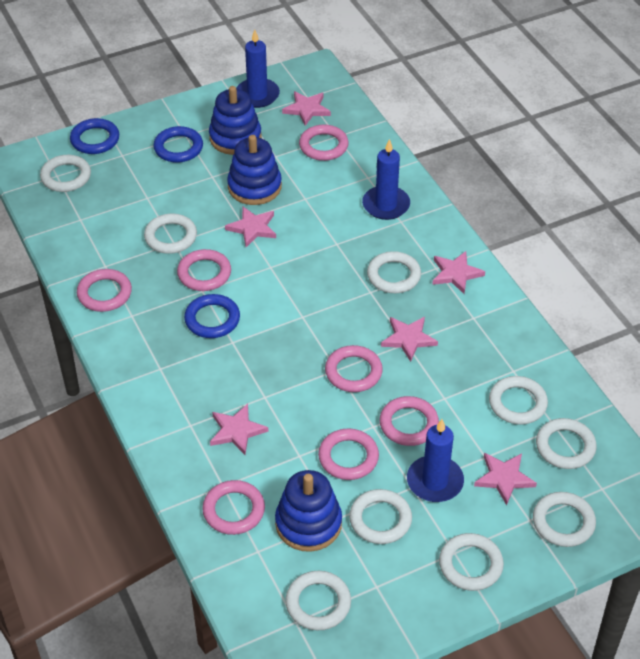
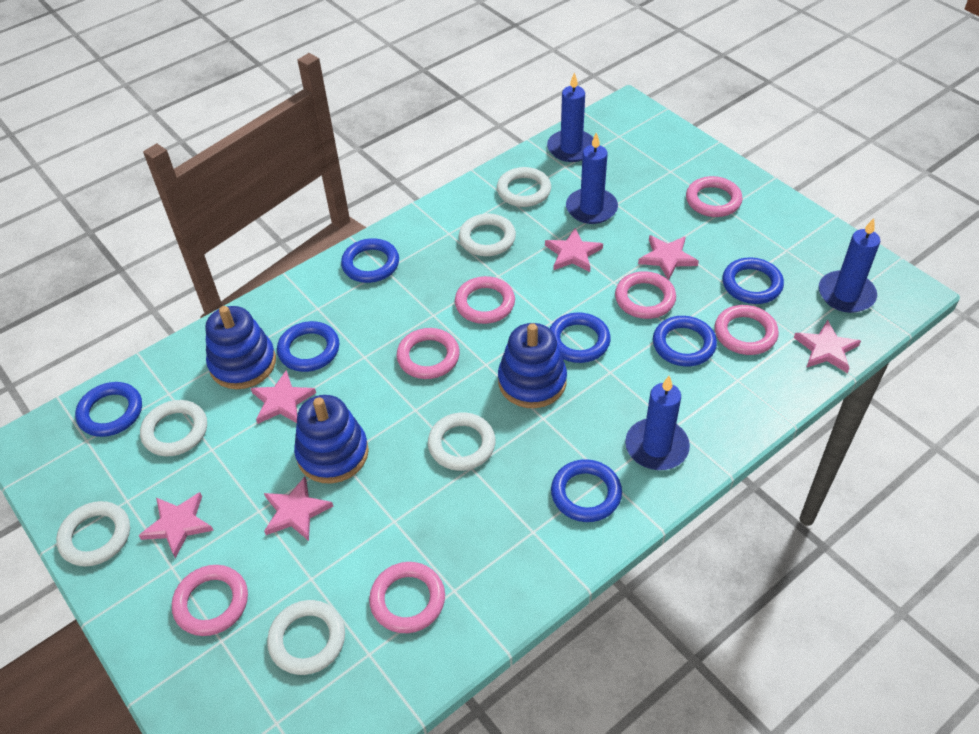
blue candle: 3 -> 4
blue ring: 3 -> 7
white ring: 9 -> 6

